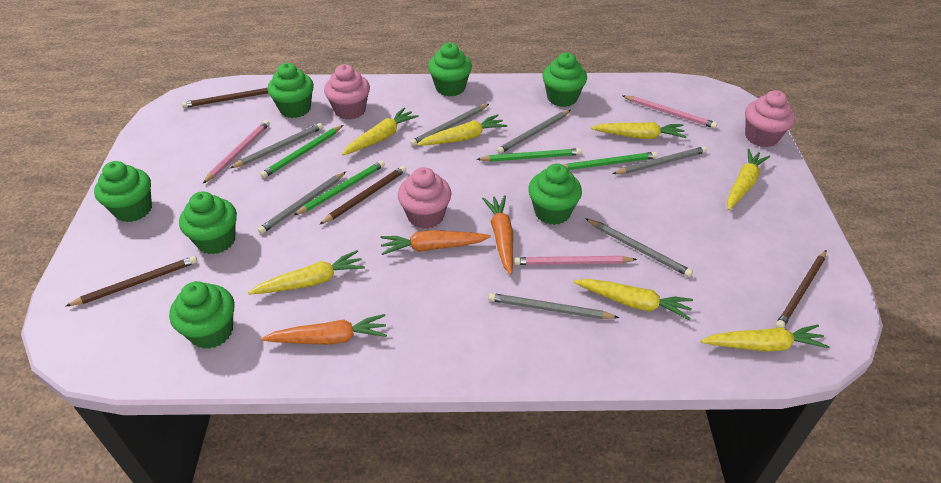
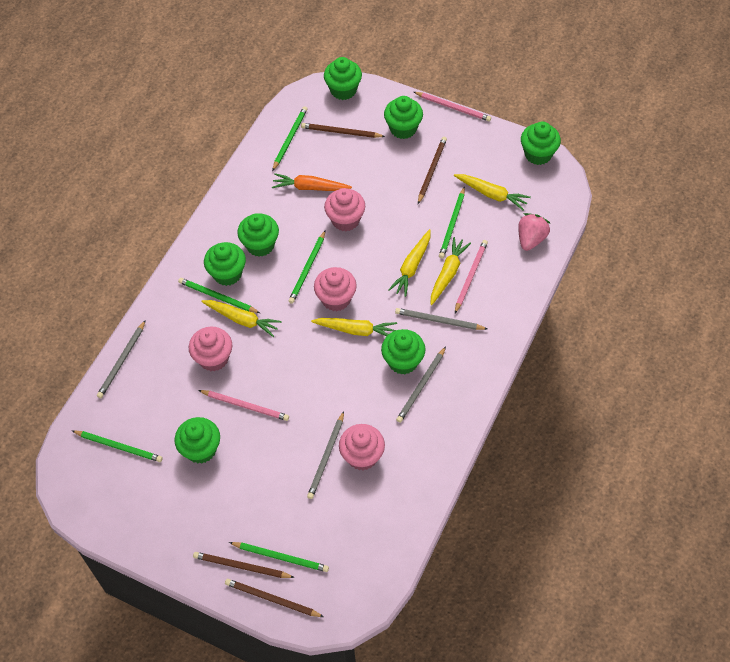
green pencil: 4 -> 6
grey pencil: 7 -> 4
orange carrot: 3 -> 1
pink cupcake: 3 -> 4
pink strawberry: 0 -> 1
yellow carrot: 7 -> 5

